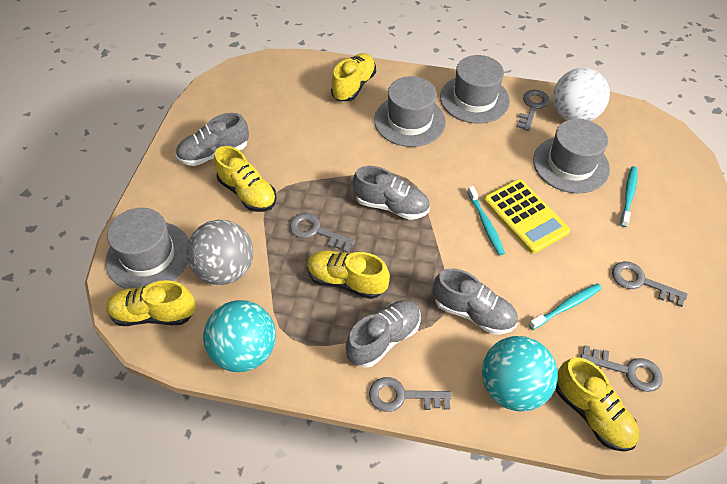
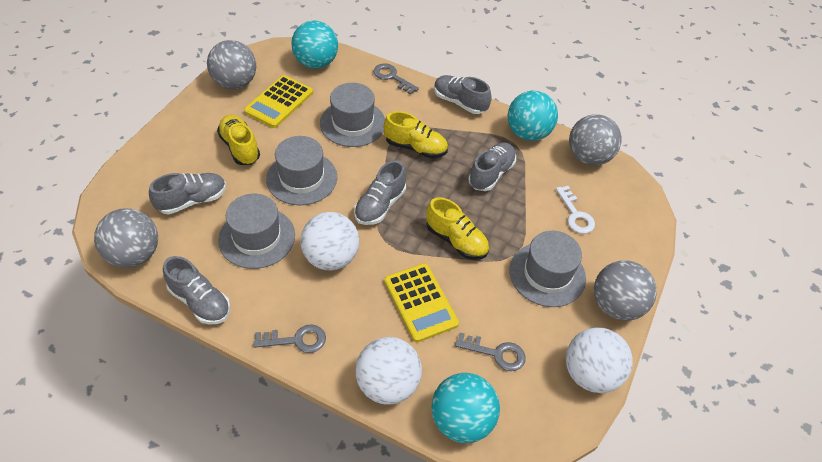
grey ball: 1 -> 4
grey key: 5 -> 3
grey shoe: 4 -> 5
turquoise ball: 2 -> 3
turquoise toothbrush: 3 -> 0
white ball: 1 -> 3
white key: 0 -> 1
yellow calculator: 1 -> 2
yellow shoe: 5 -> 3

